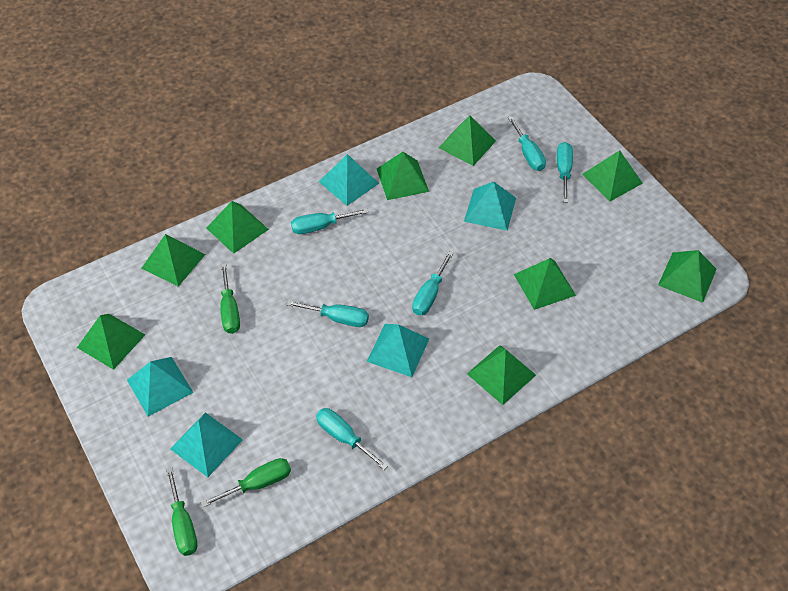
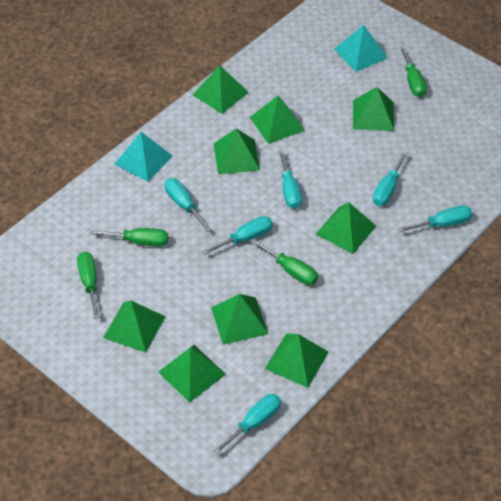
green screwdriver: 3 -> 4
turquoise pyramid: 5 -> 2

